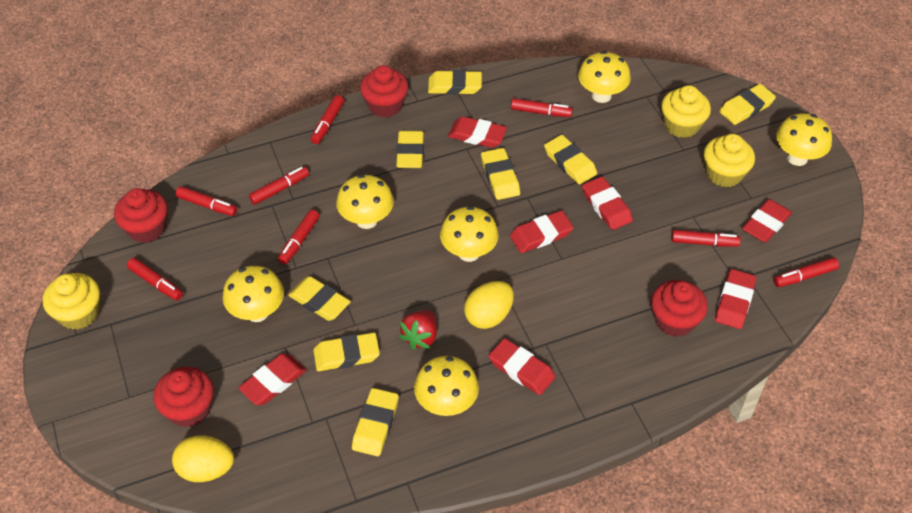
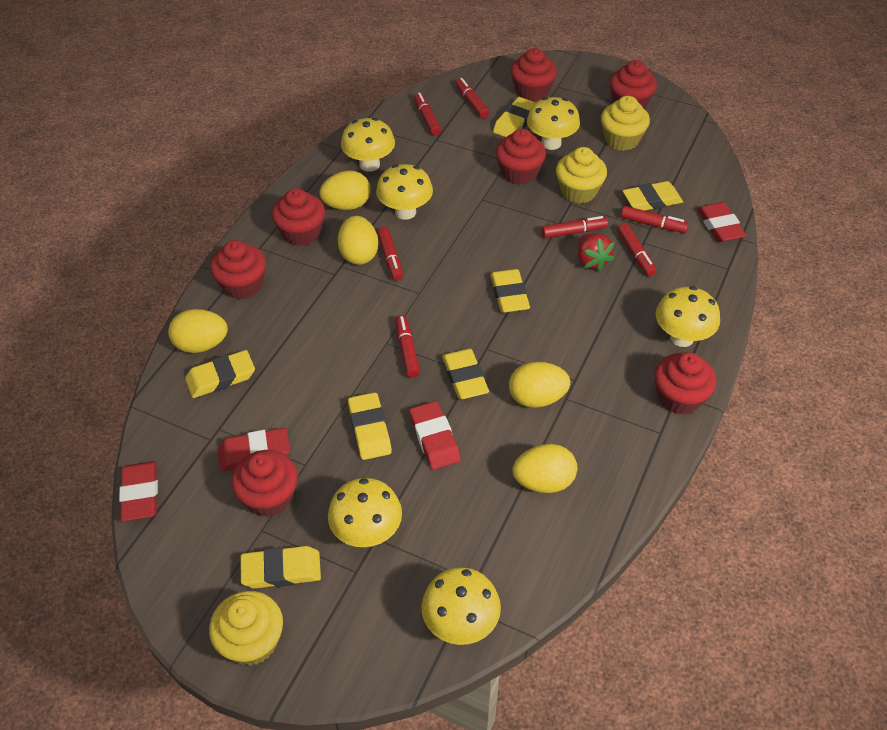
red cupcake: 4 -> 7
red eraser: 7 -> 4
red marker: 8 -> 7
yellow egg: 2 -> 5
yellow eraser: 8 -> 7

